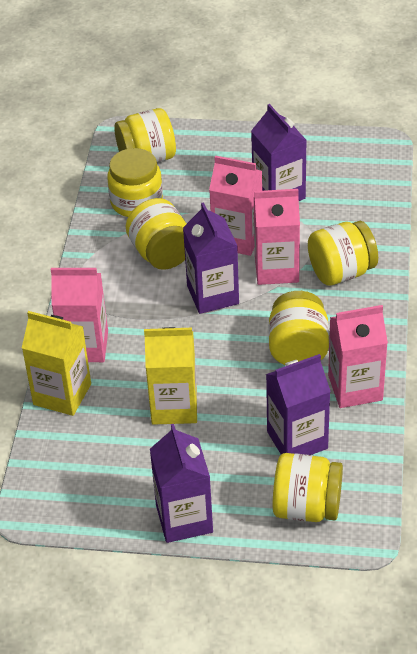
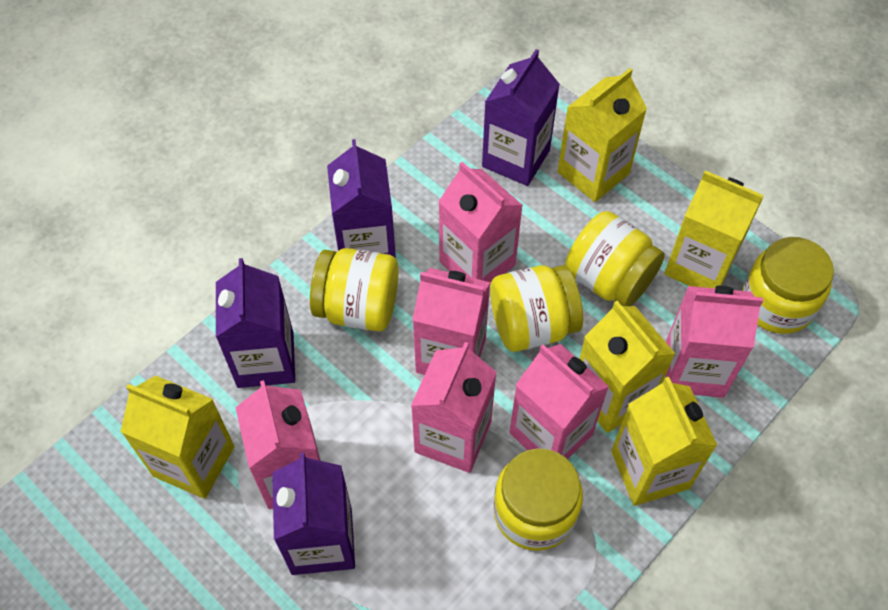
pink carton: 4 -> 6
yellow carton: 2 -> 5
yellow jar: 6 -> 5

